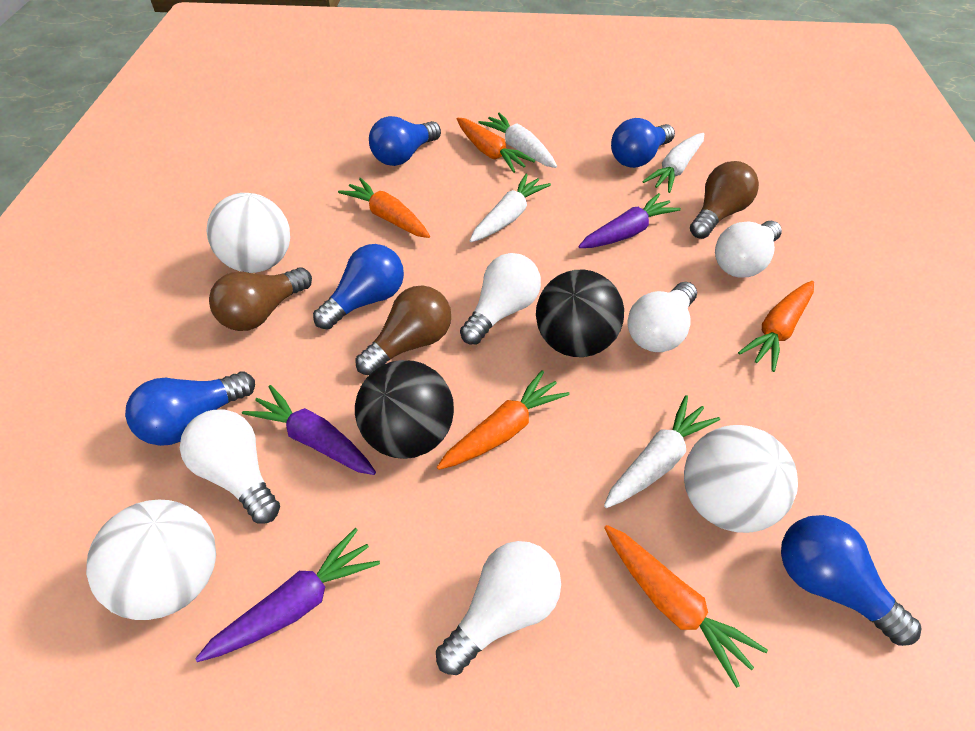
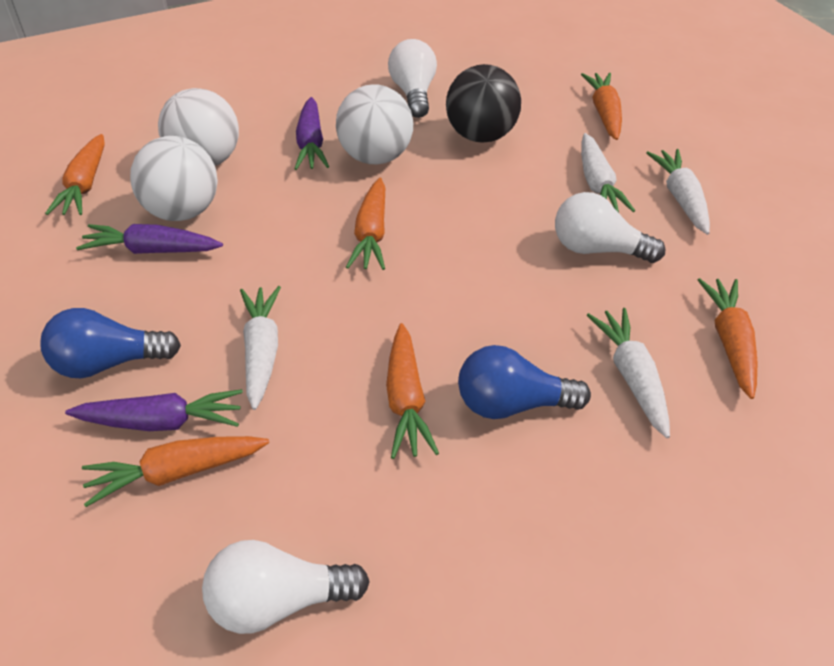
black ball: 2 -> 1
blue light bulb: 5 -> 2
brown light bulb: 3 -> 0
orange carrot: 5 -> 6
white light bulb: 5 -> 3

